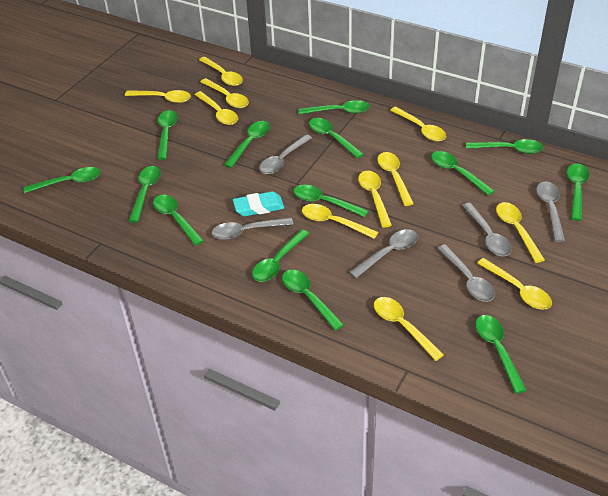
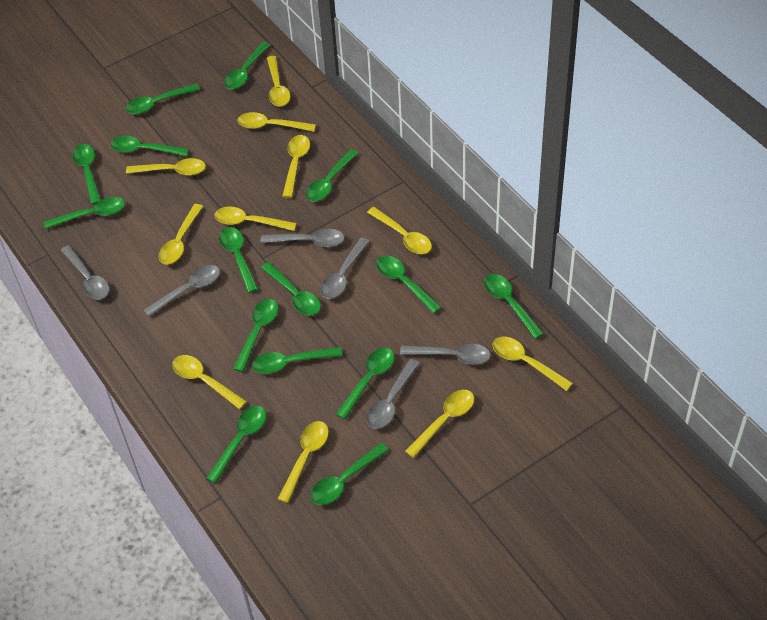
green spoon: 14 -> 15
turquoise eraser: 1 -> 0

